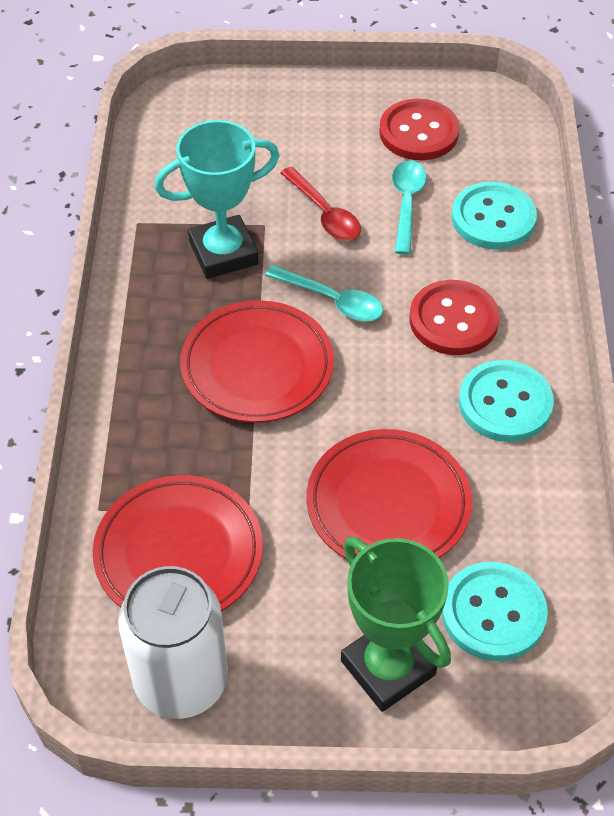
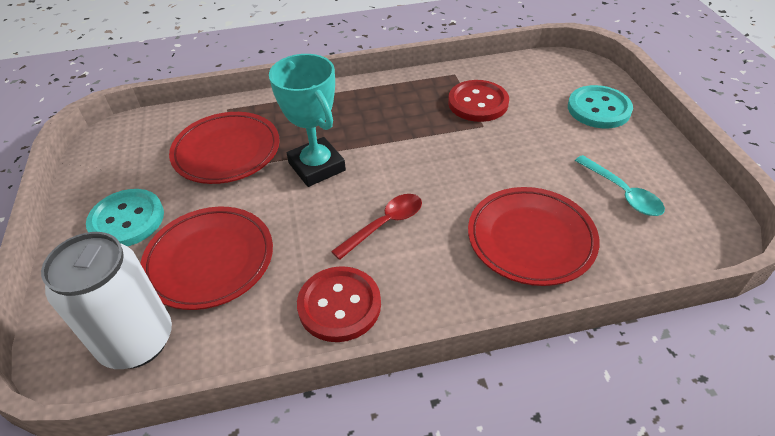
green trophy: 1 -> 0
turquoise button: 3 -> 2
turquoise spoon: 2 -> 1

